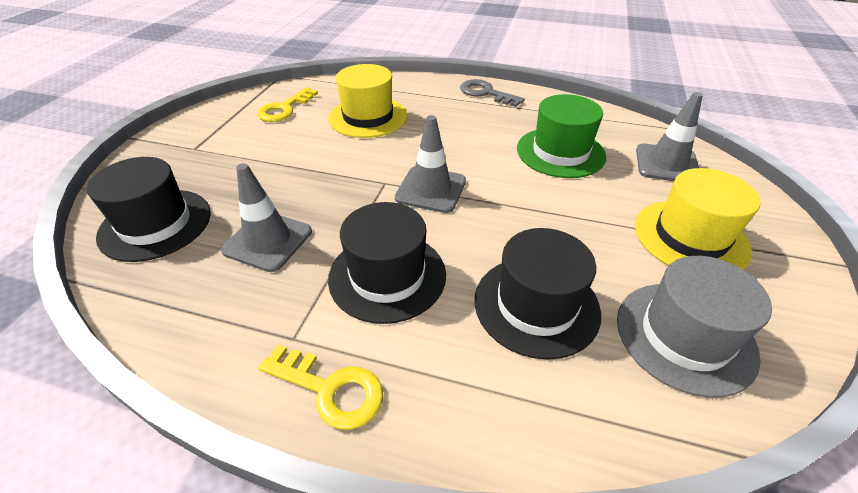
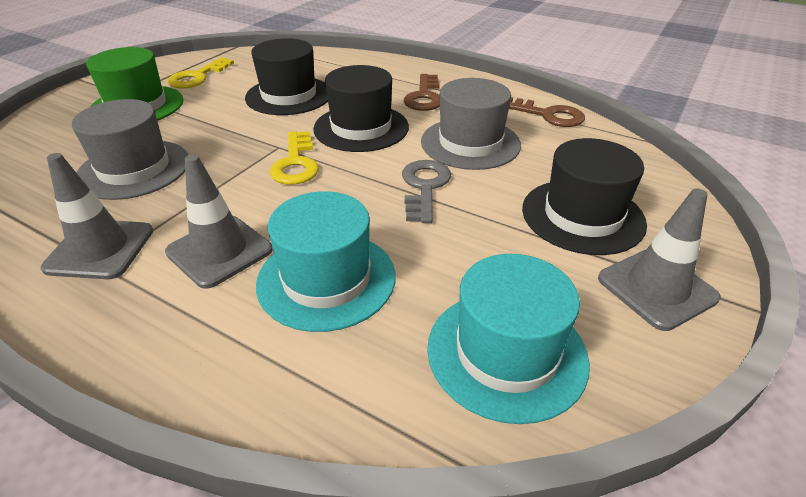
brown key: 0 -> 2
grey hat: 1 -> 2
turquoise hat: 0 -> 2
yellow hat: 2 -> 0

